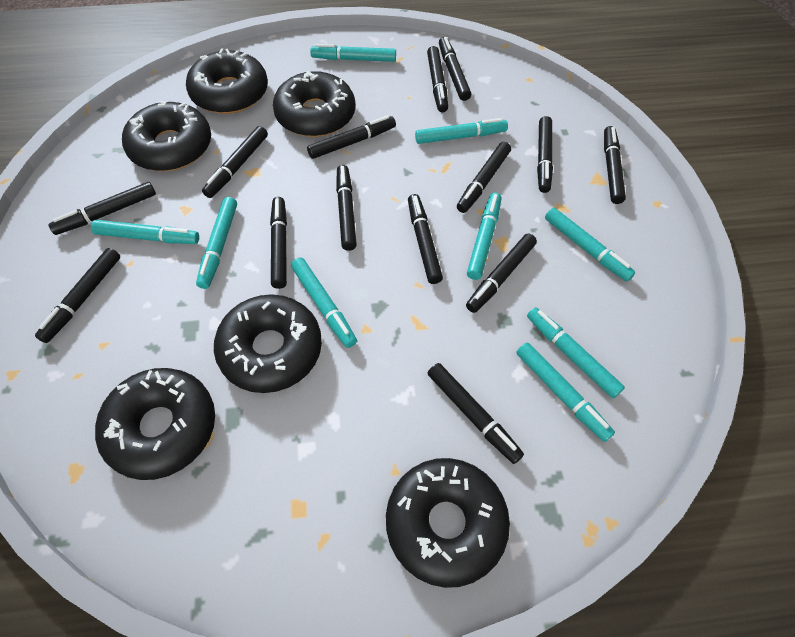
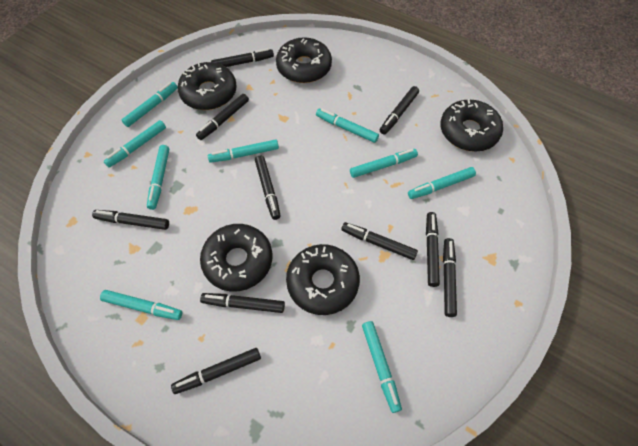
black donut: 6 -> 5
black marker: 14 -> 10

